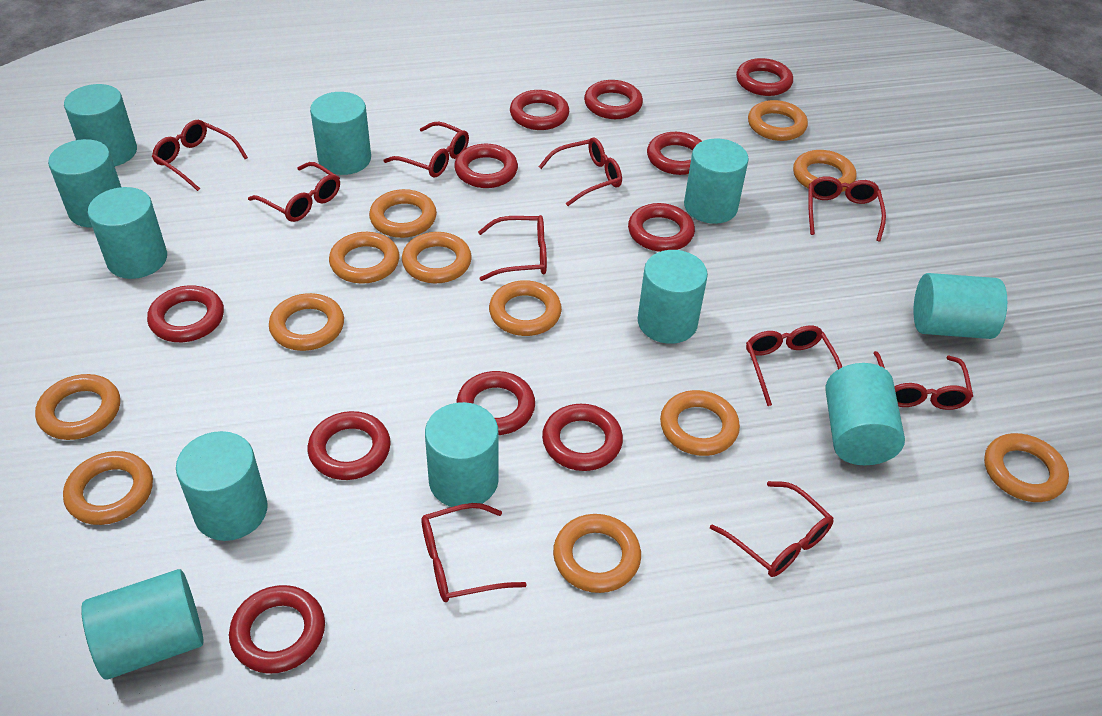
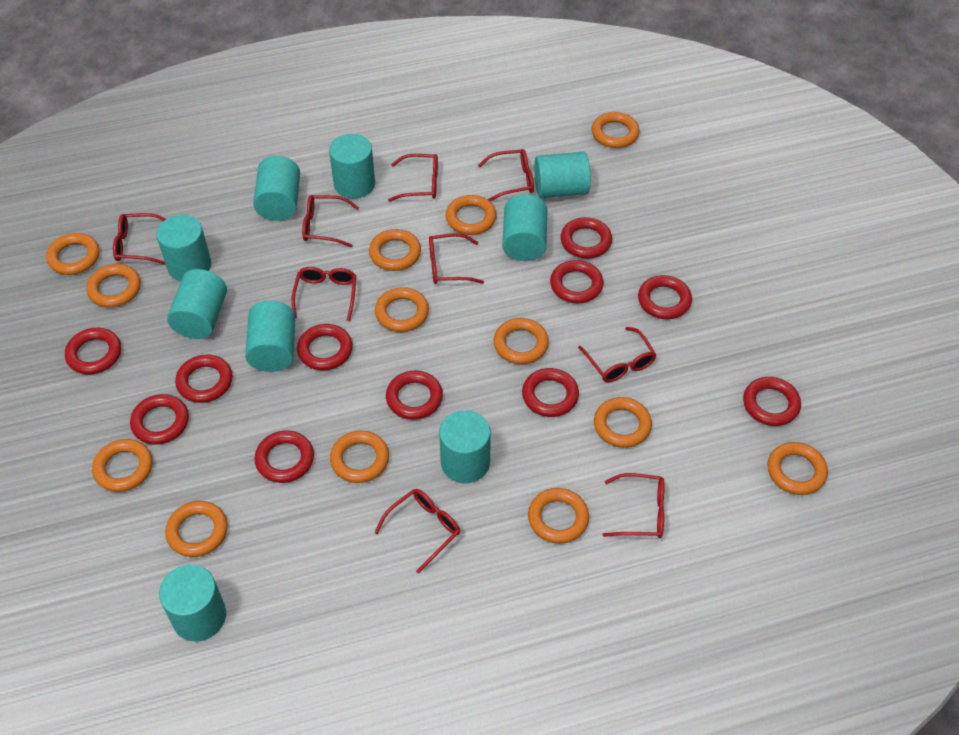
orange ring: 12 -> 13
red glasses: 10 -> 9
turquoise cylinder: 11 -> 9

